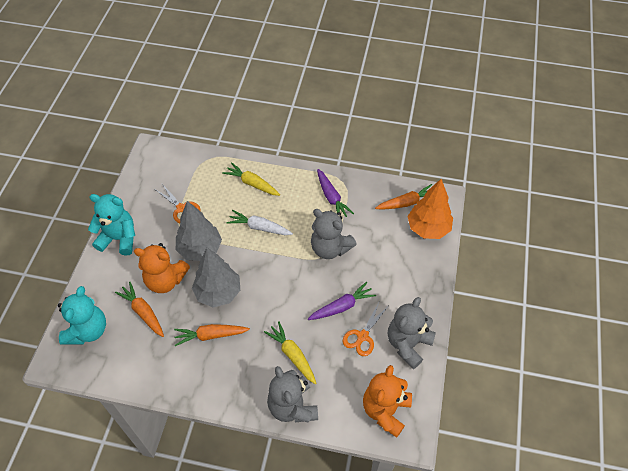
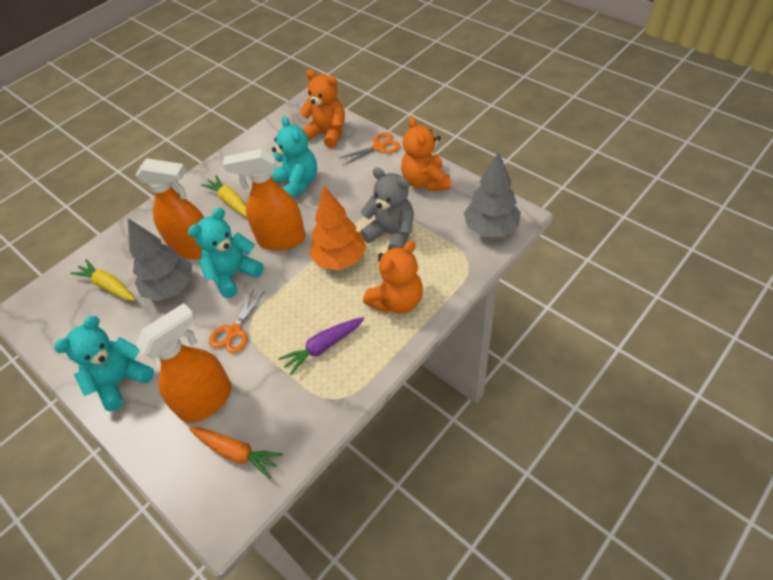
grey teddy bear: 3 -> 1
orange carrot: 3 -> 1
orange spray bottle: 0 -> 3
orange teddy bear: 2 -> 3
purple carrot: 2 -> 1
turquoise teddy bear: 2 -> 3
white carrot: 1 -> 0

